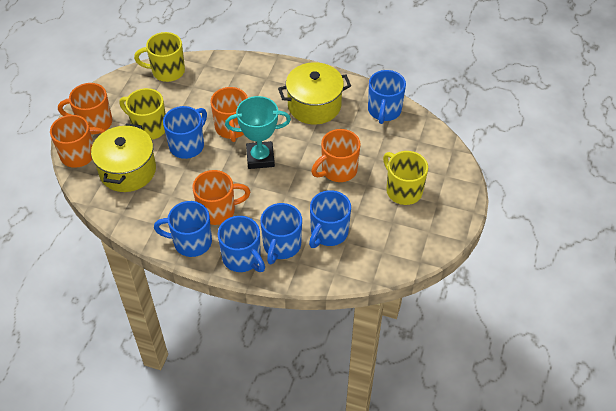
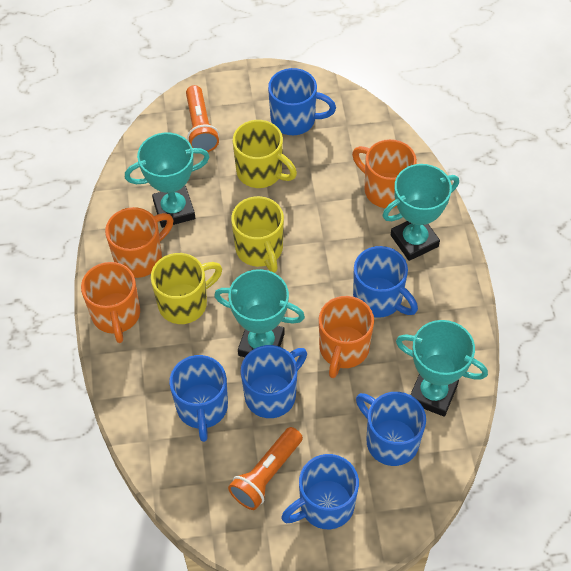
orange flashlight: 0 -> 2
orange mug: 5 -> 4
turquoise trophy: 1 -> 4
yellow pot: 2 -> 0

